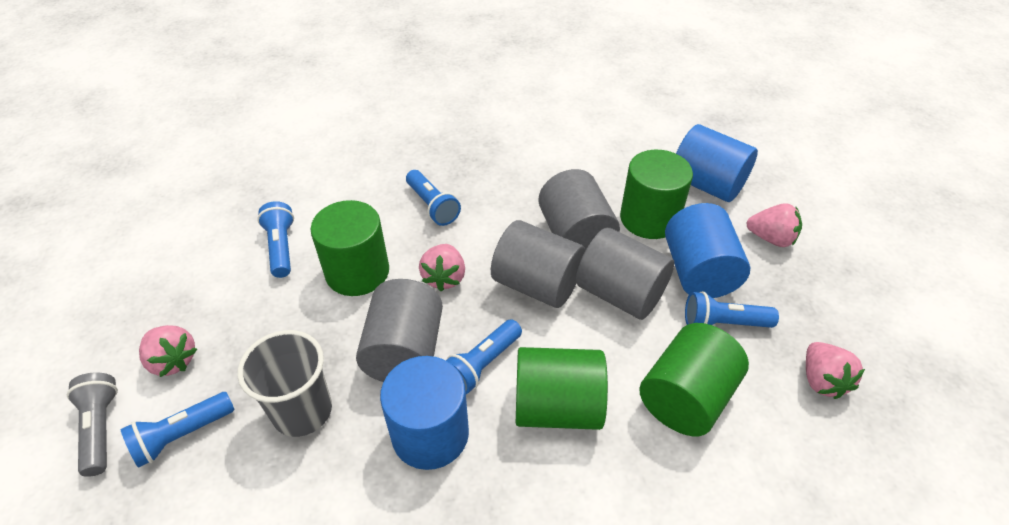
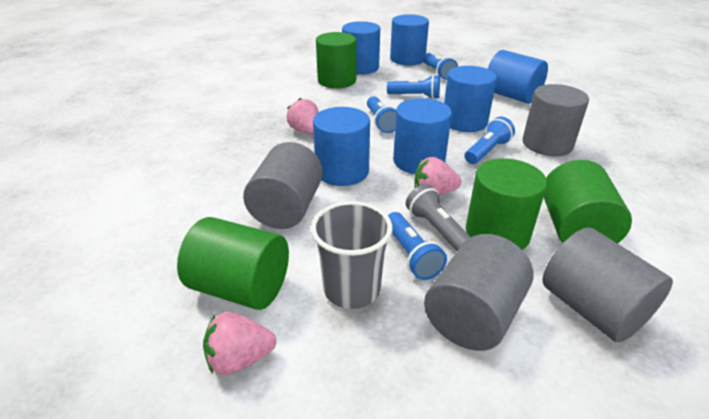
blue cylinder: 3 -> 6
pink strawberry: 4 -> 3

